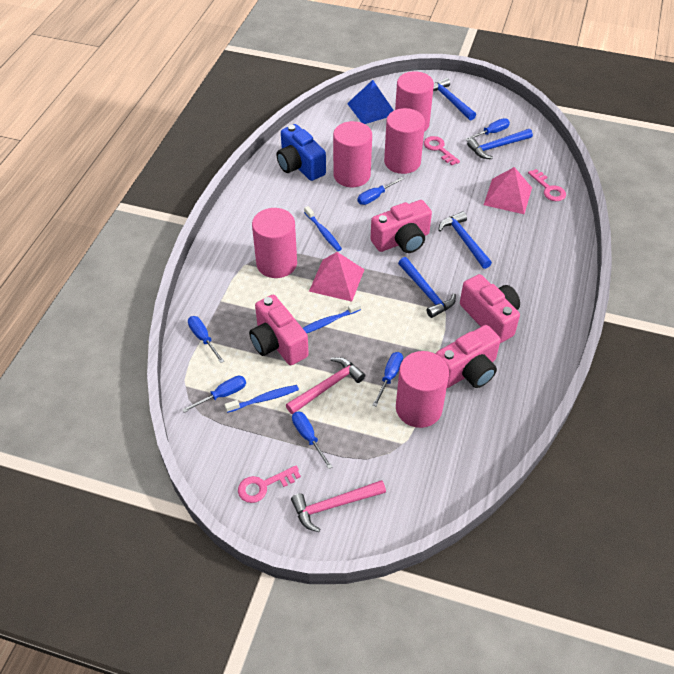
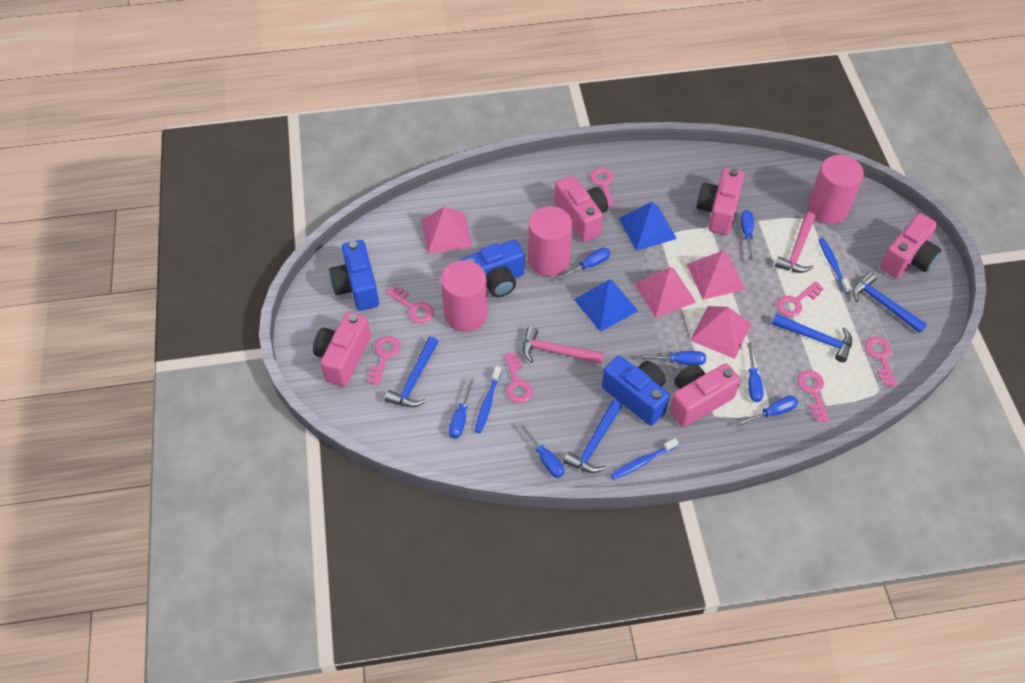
blue camera: 1 -> 3
blue pyramid: 1 -> 2
blue screwdriver: 6 -> 7
pink camera: 4 -> 5
pink cylinder: 5 -> 3
pink key: 3 -> 7
pink pyramid: 2 -> 4

